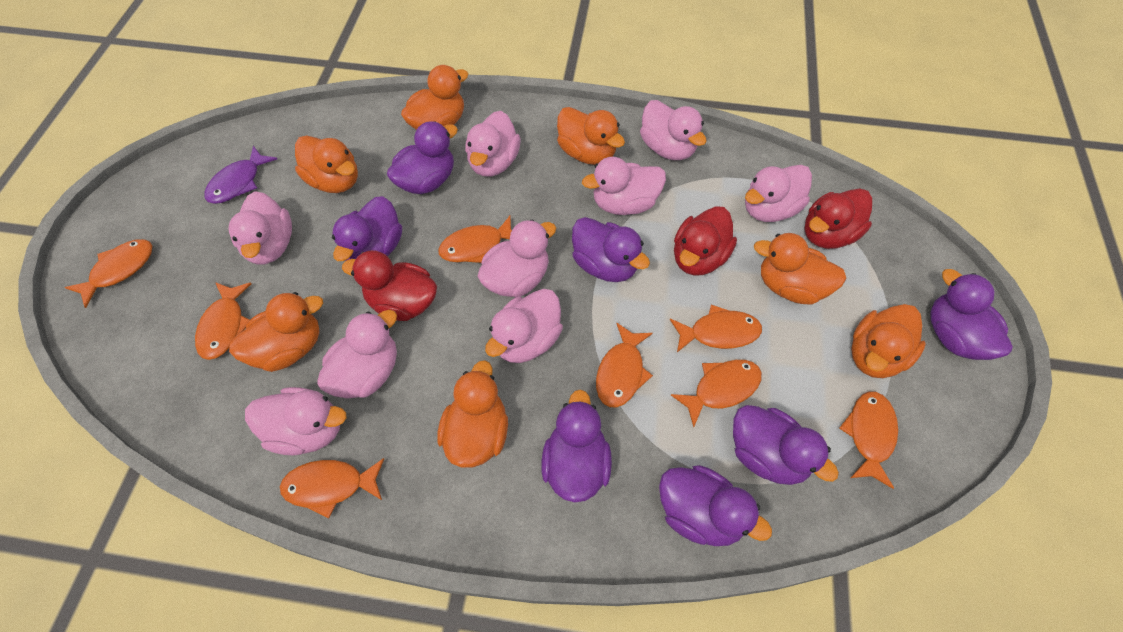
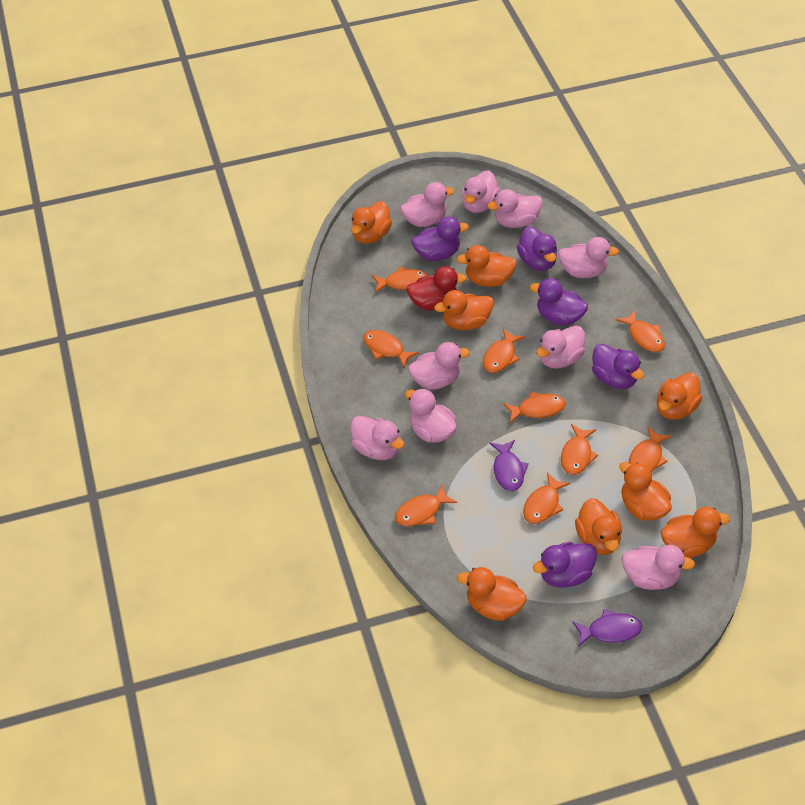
orange duck: 7 -> 8
orange fish: 8 -> 9
purple duck: 7 -> 5
purple fish: 1 -> 2
red duck: 3 -> 1

